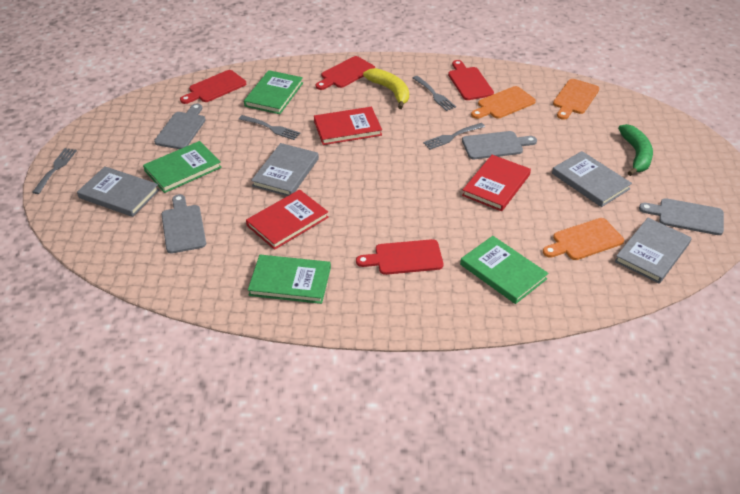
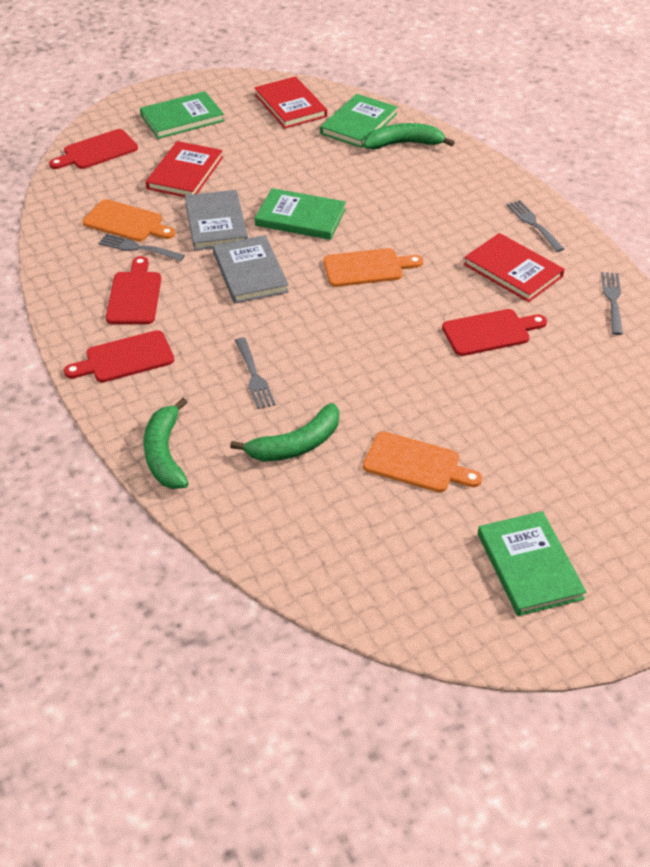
green banana: 1 -> 3
grey book: 4 -> 2
grey cutting board: 4 -> 0
yellow banana: 1 -> 0

